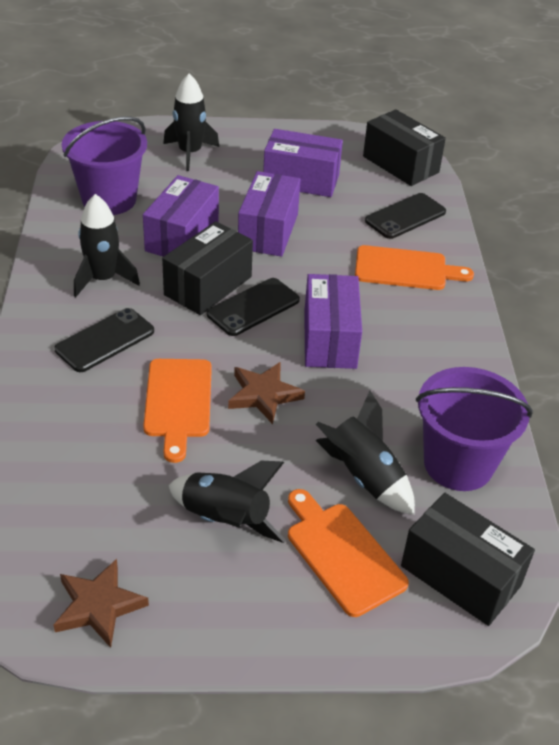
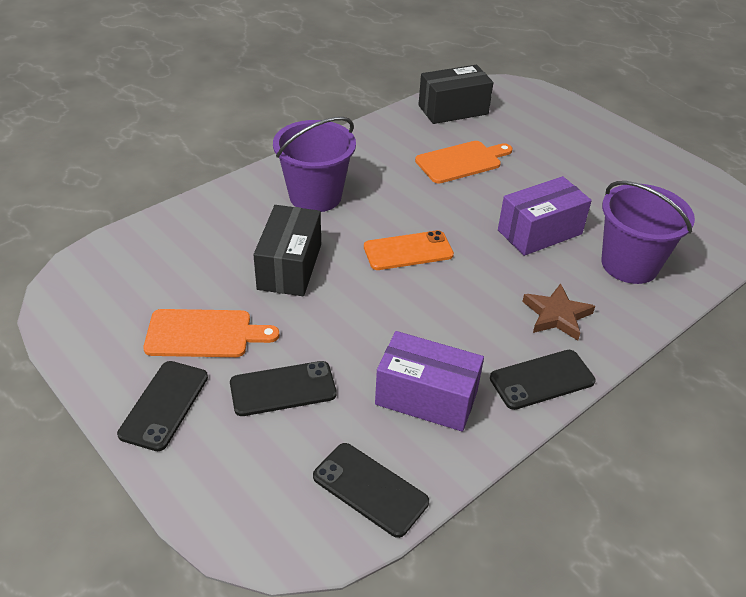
black box: 3 -> 2
black phone: 3 -> 4
black rocket: 4 -> 0
brown star: 2 -> 1
orange cutting board: 3 -> 2
orange phone: 0 -> 1
purple box: 4 -> 2

